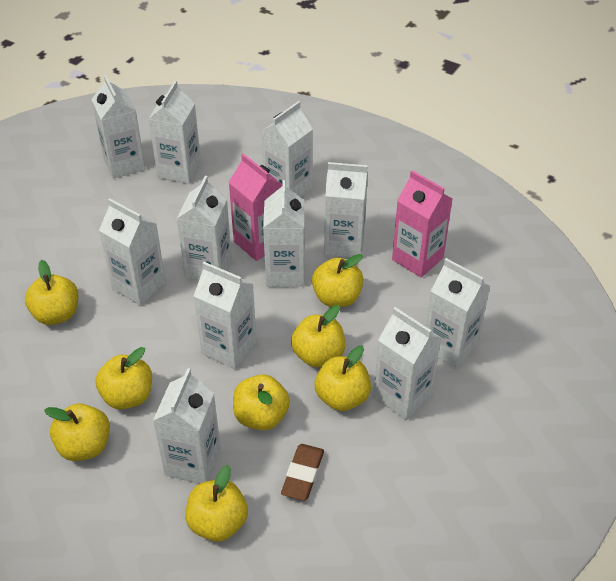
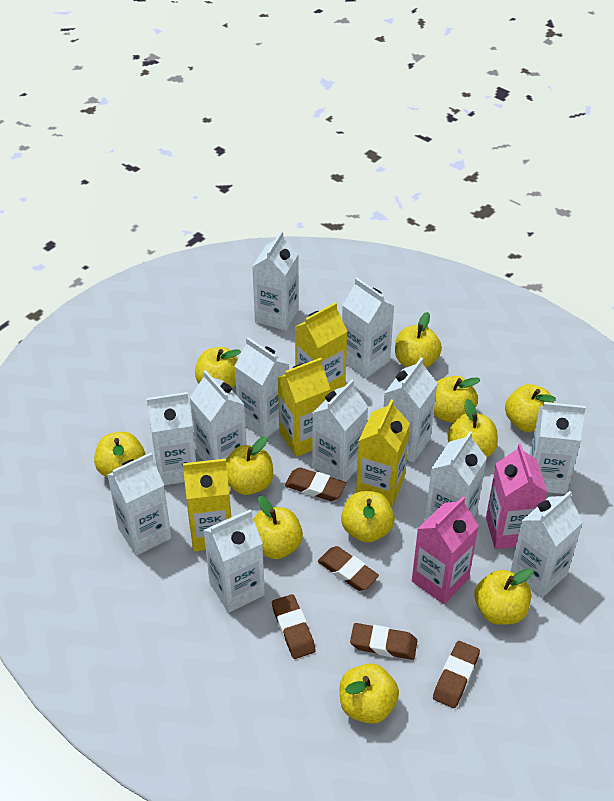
brown eraser: 1 -> 5
white carton: 11 -> 12
yellow apple: 8 -> 11
yellow carton: 0 -> 4

